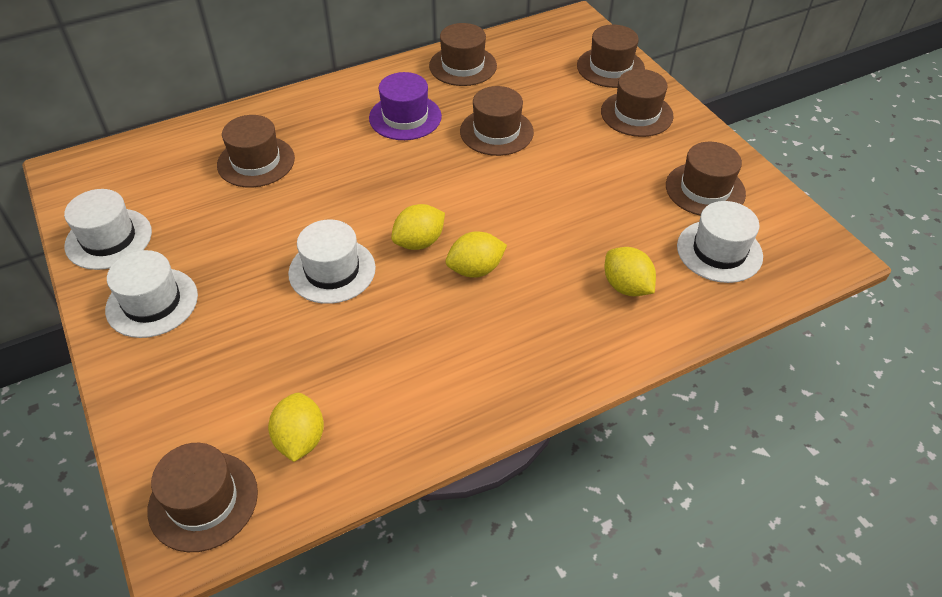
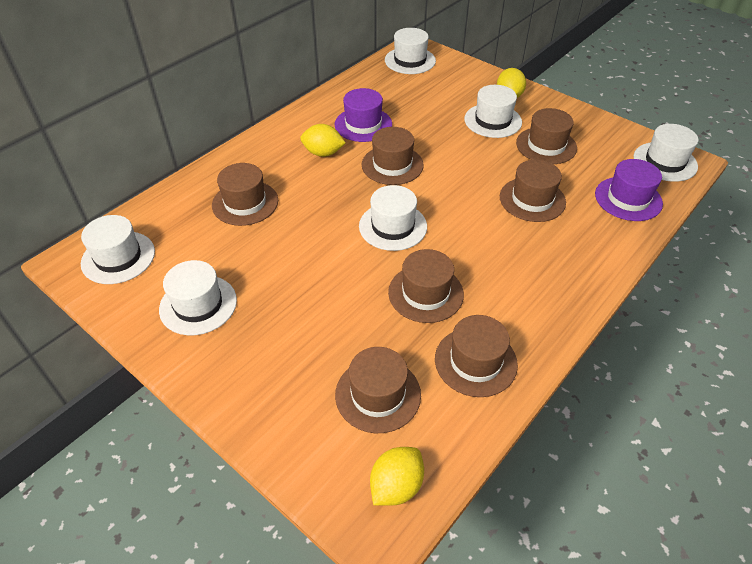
purple hat: 1 -> 2
white hat: 4 -> 6
yellow lemon: 4 -> 3

